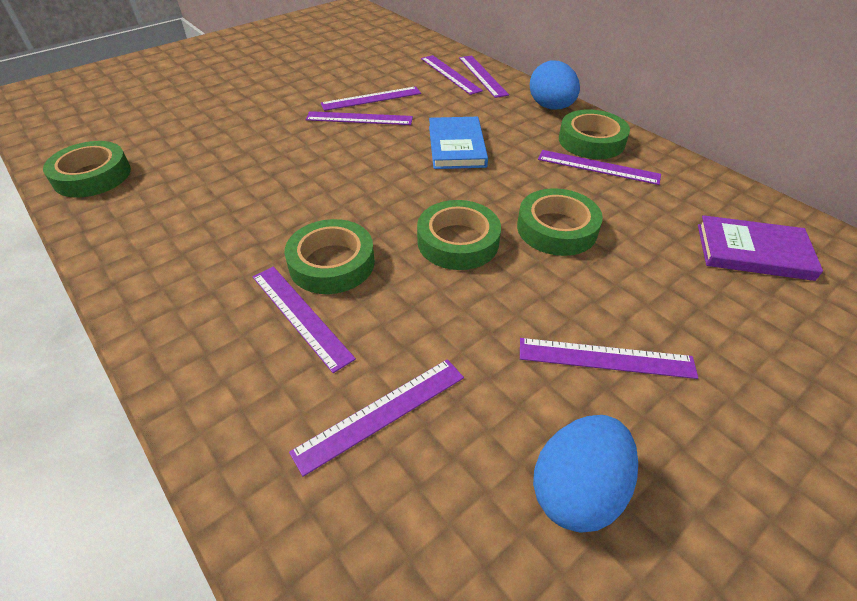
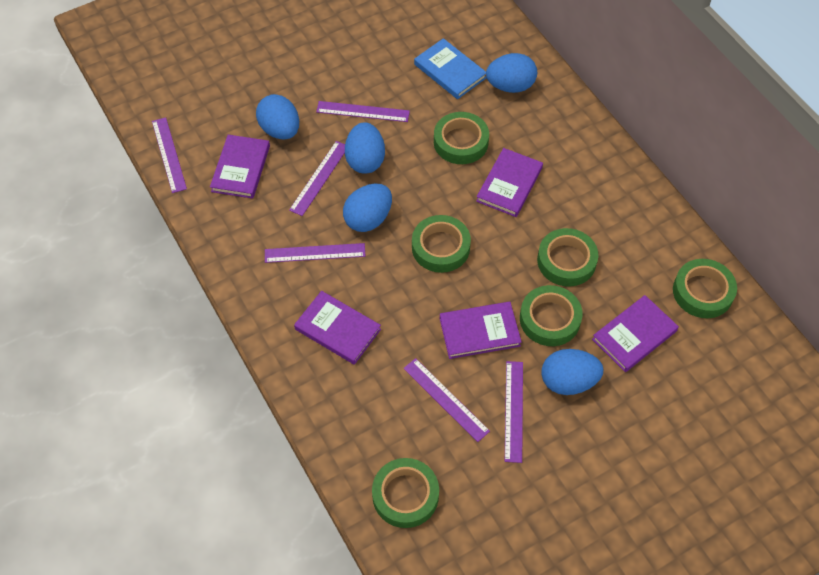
blue egg: 2 -> 5
green tape: 5 -> 6
purple book: 1 -> 5
purple ruler: 8 -> 6

